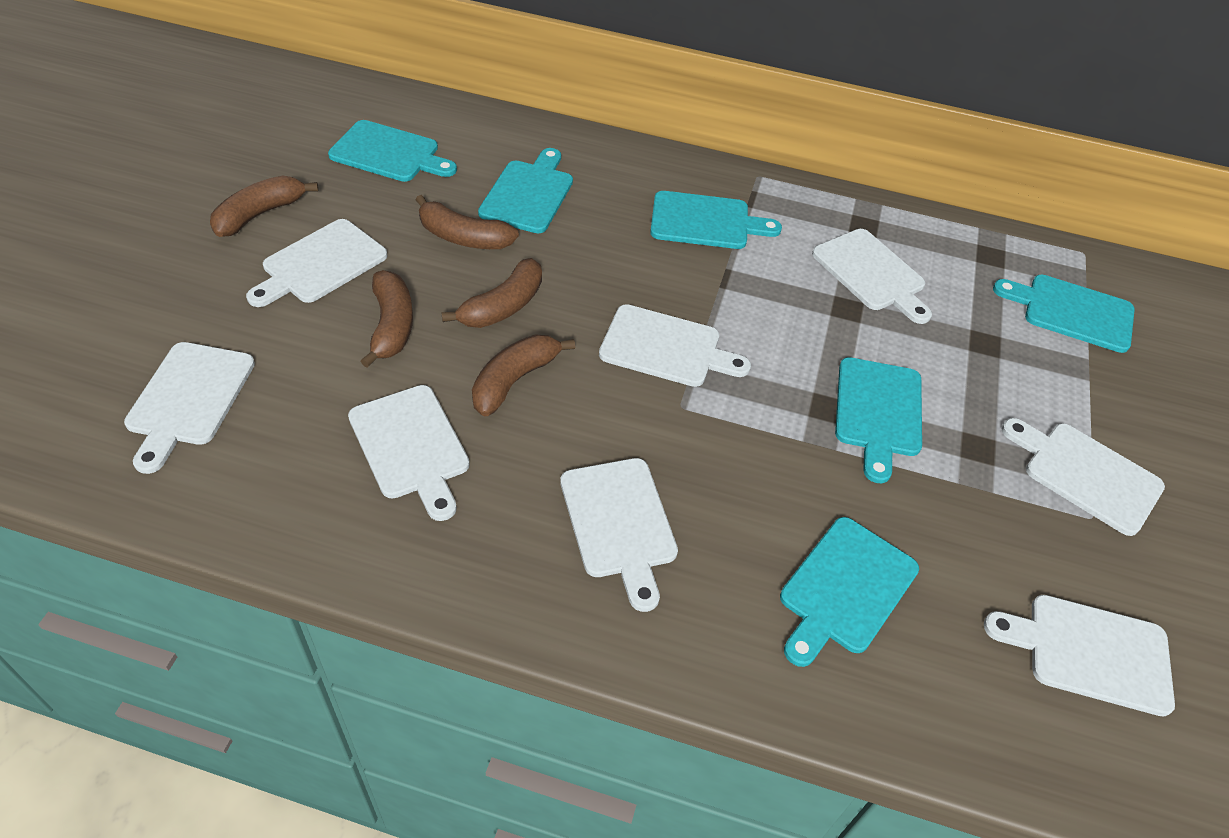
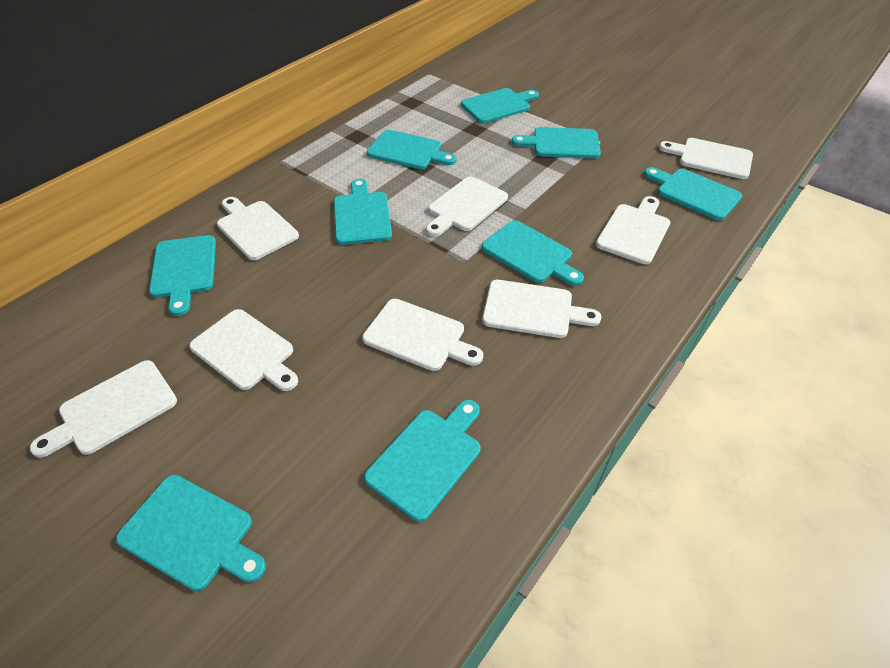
brown banana: 5 -> 0
turquoise cutting board: 6 -> 9

